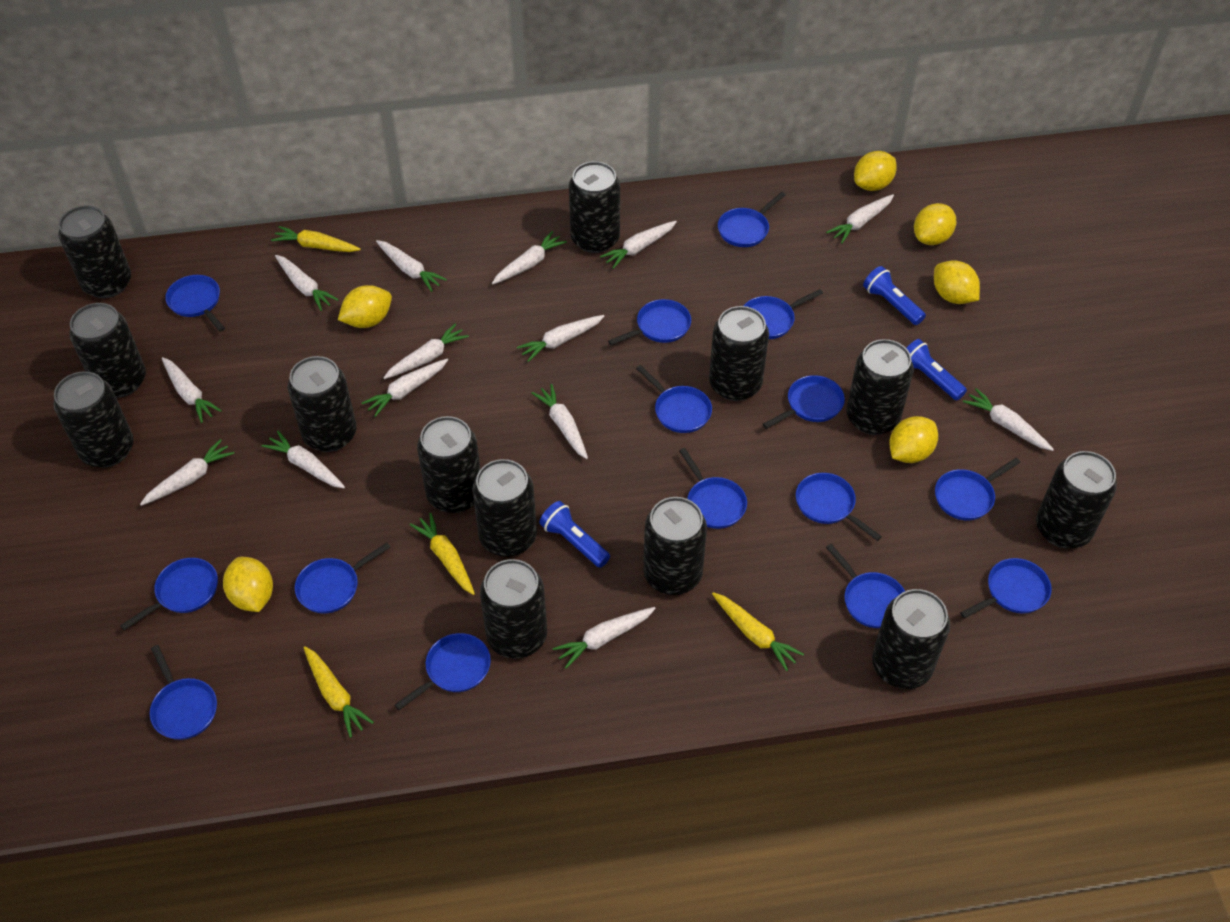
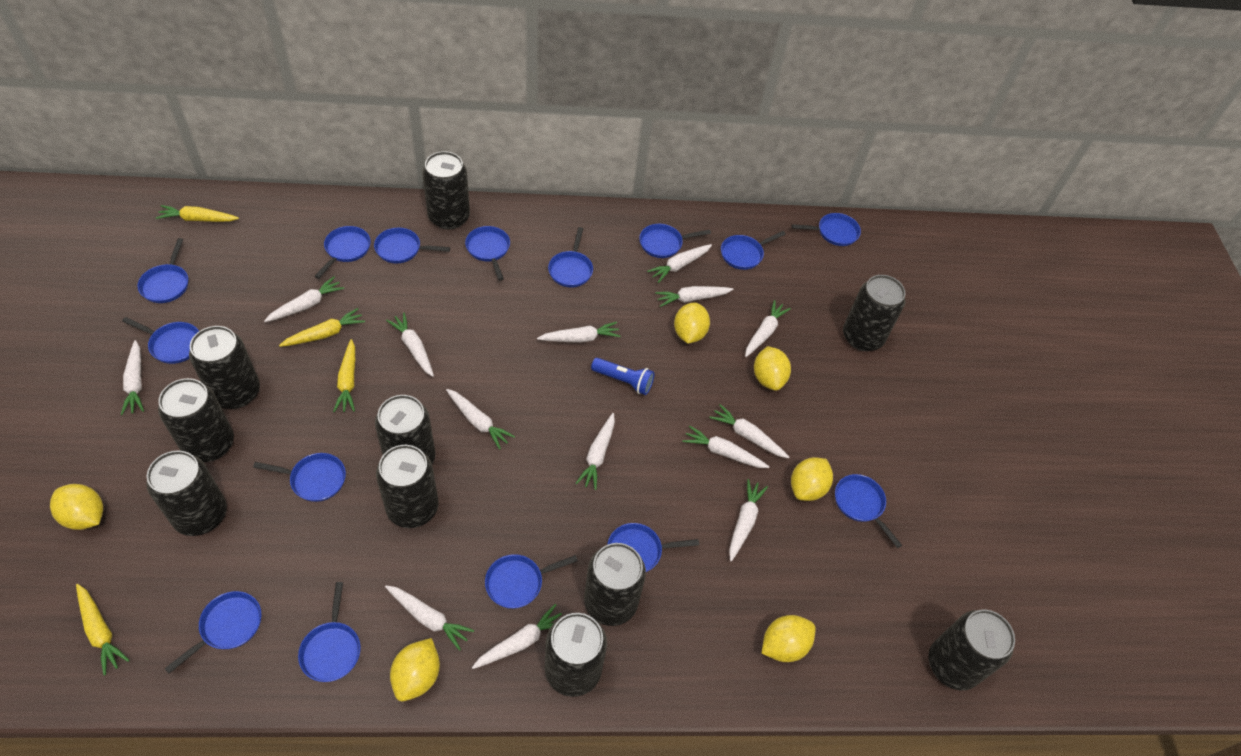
black can: 13 -> 10
blue flashlight: 3 -> 1

